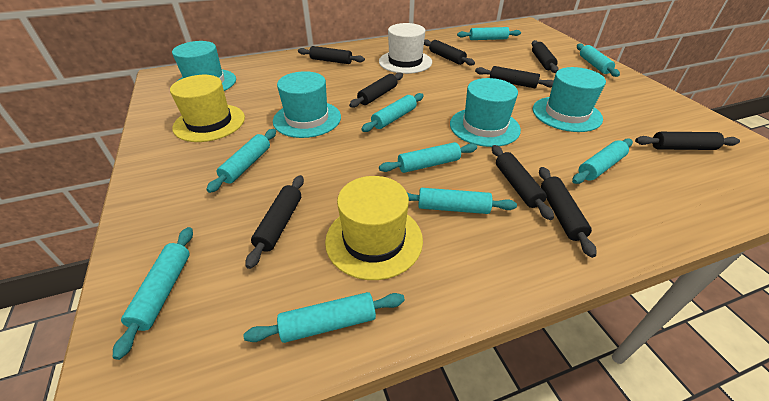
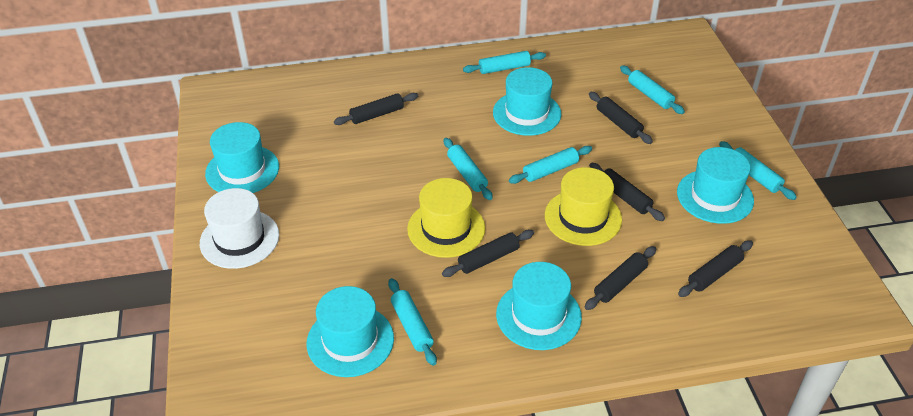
black rolling pin: 9 -> 6
turquoise hat: 4 -> 5
turquoise rolling pin: 9 -> 6

